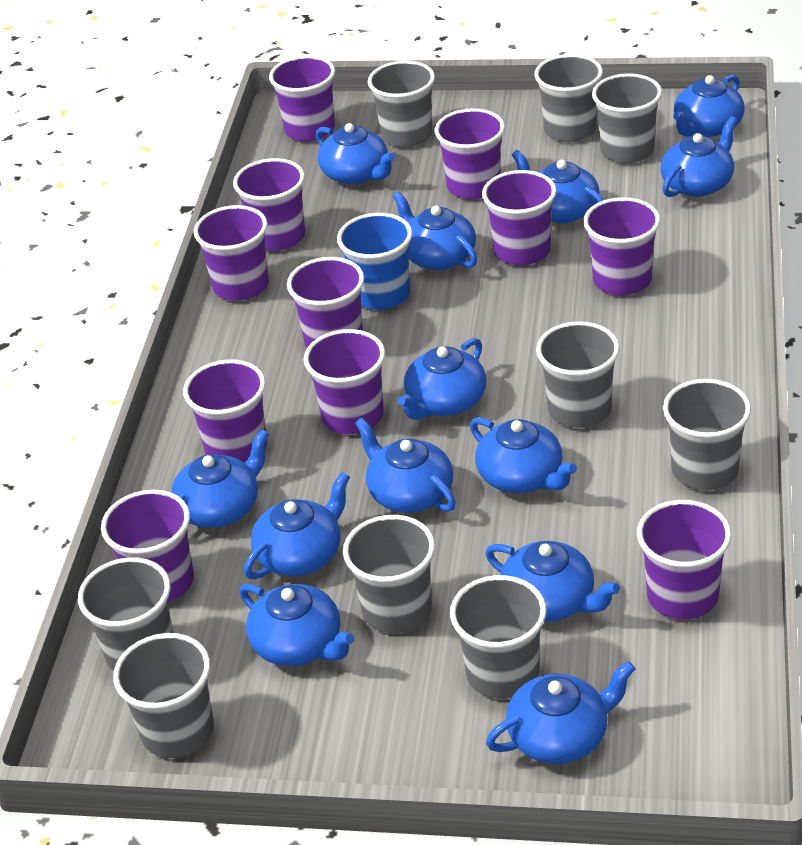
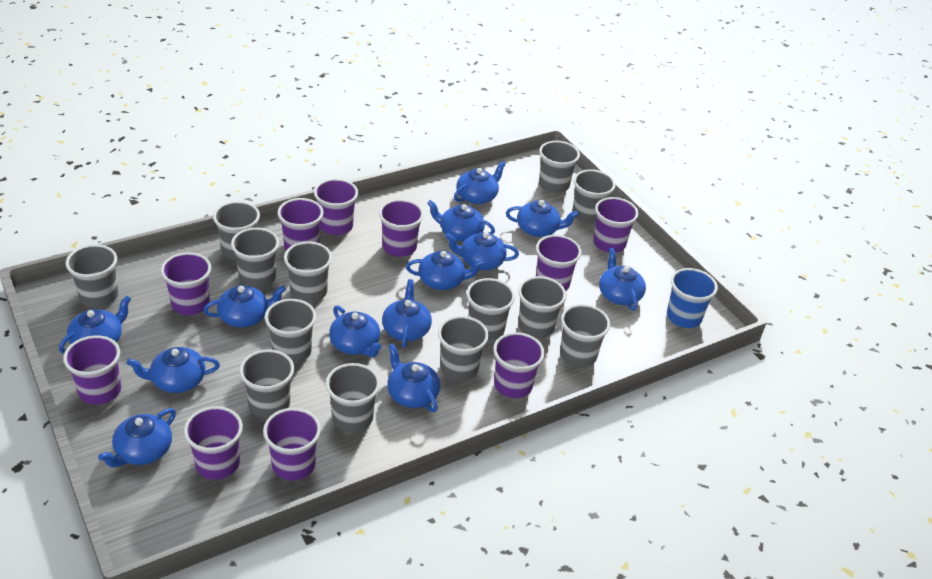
grey cup: 9 -> 13
purple cup: 11 -> 10

